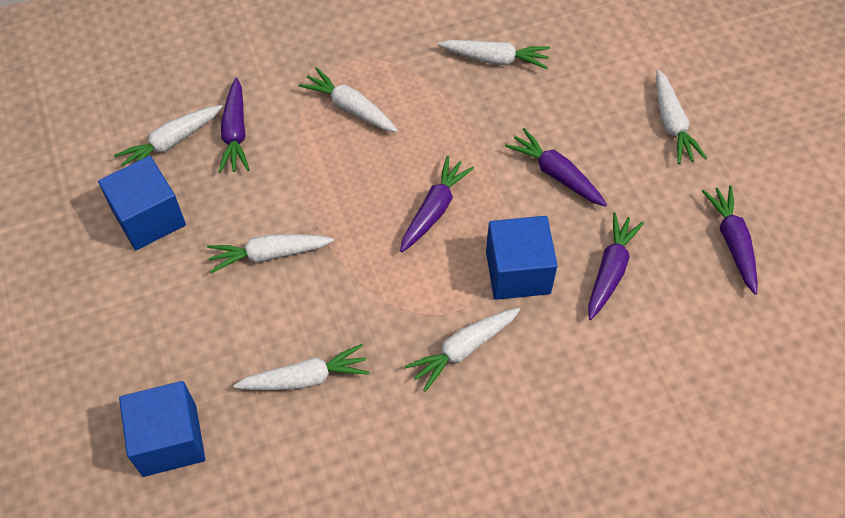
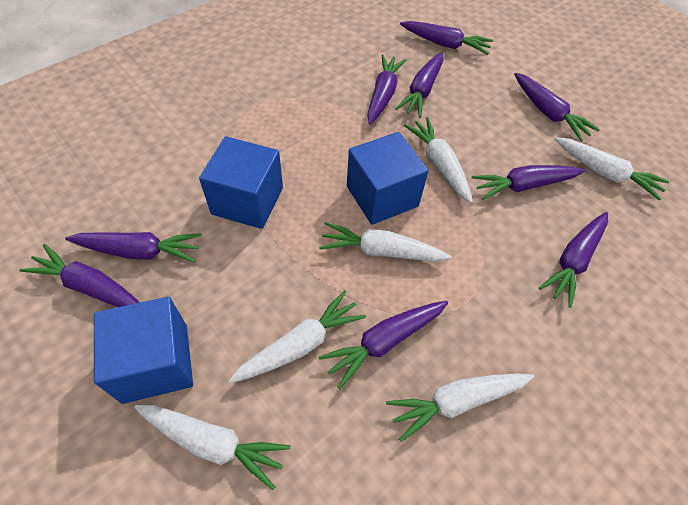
purple carrot: 5 -> 9
white carrot: 7 -> 6

